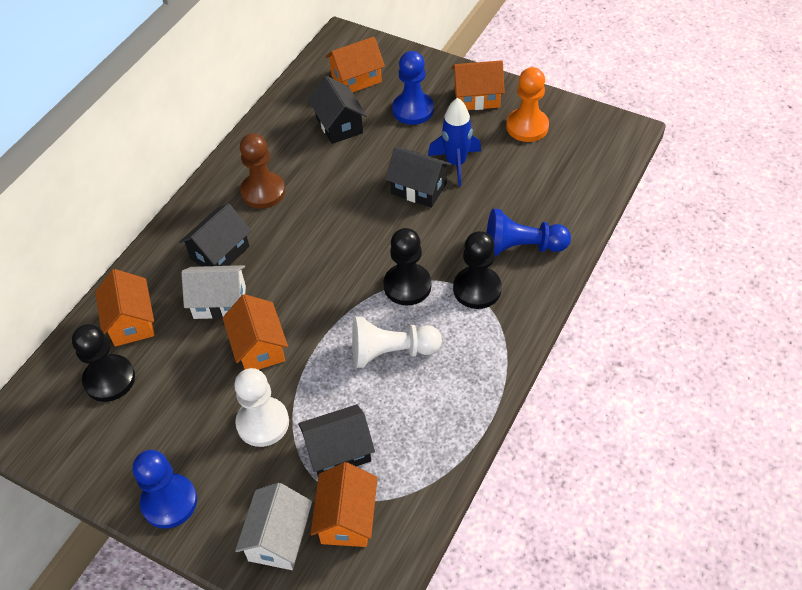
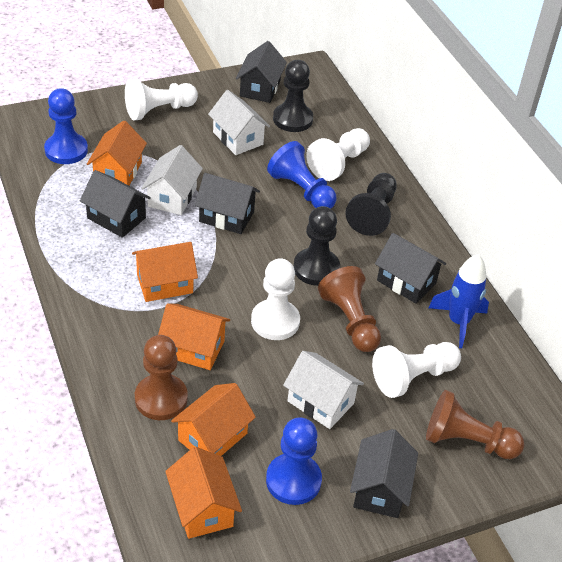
black house: 4 -> 5
brown pawn: 1 -> 3
orange pawn: 1 -> 0
white house: 2 -> 3
white pawn: 2 -> 4

